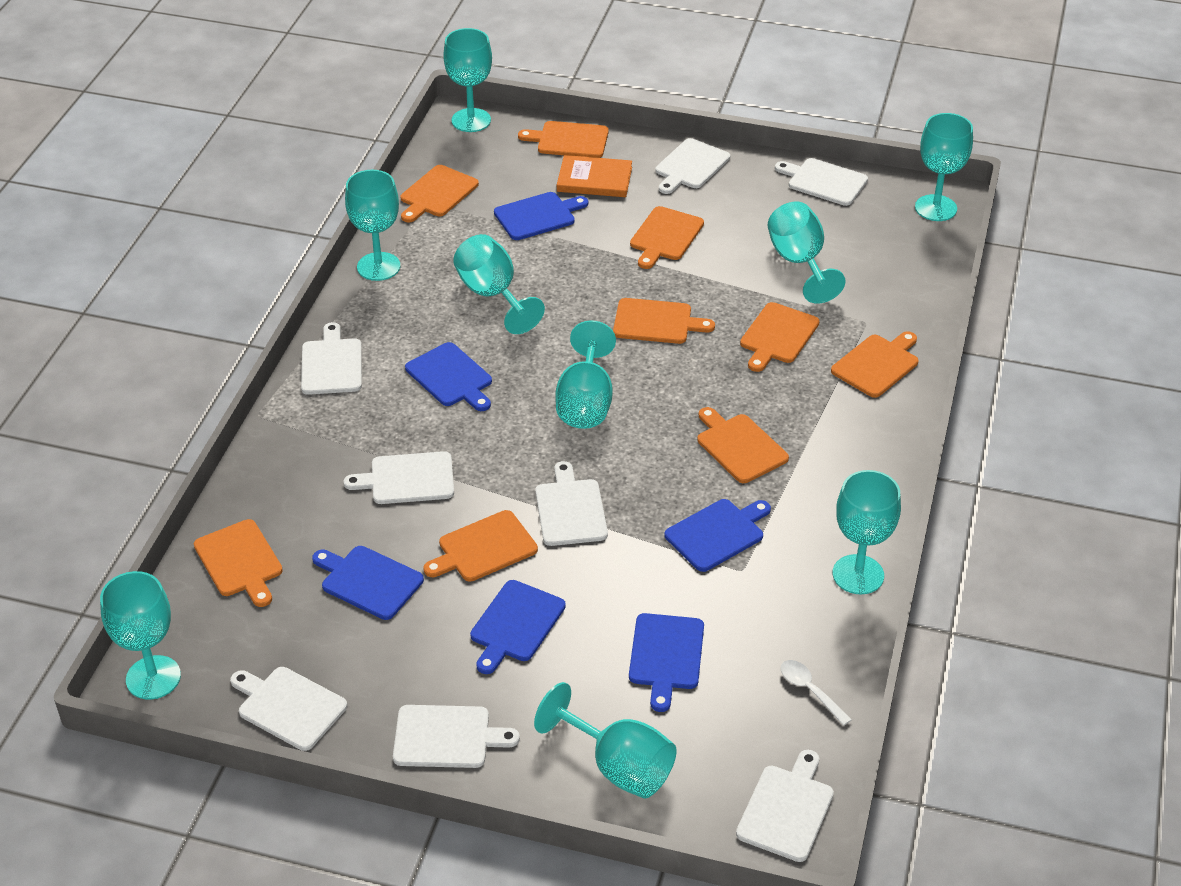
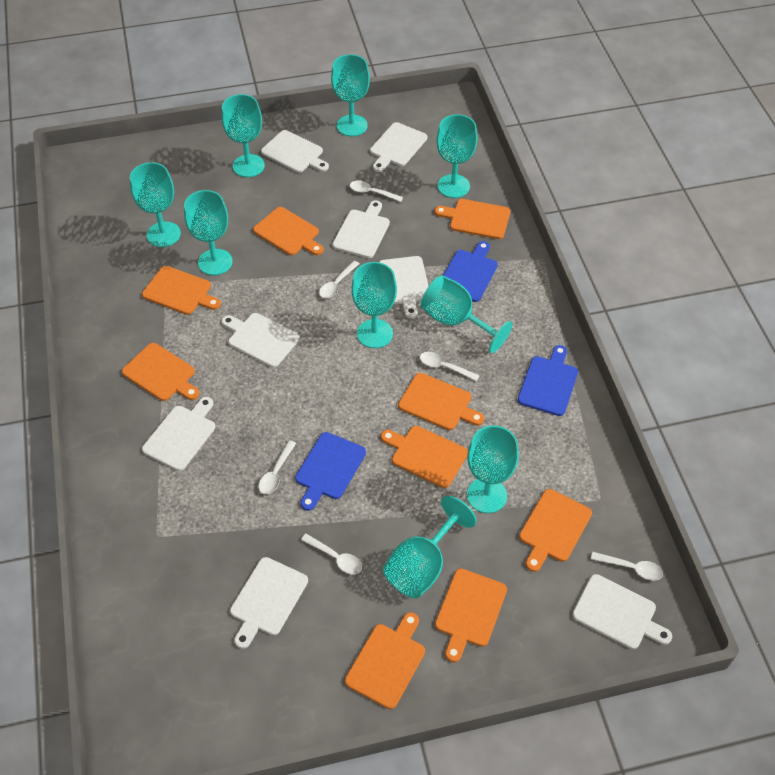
blue cutting board: 6 -> 3
orange book: 1 -> 0
white spoon: 1 -> 6

